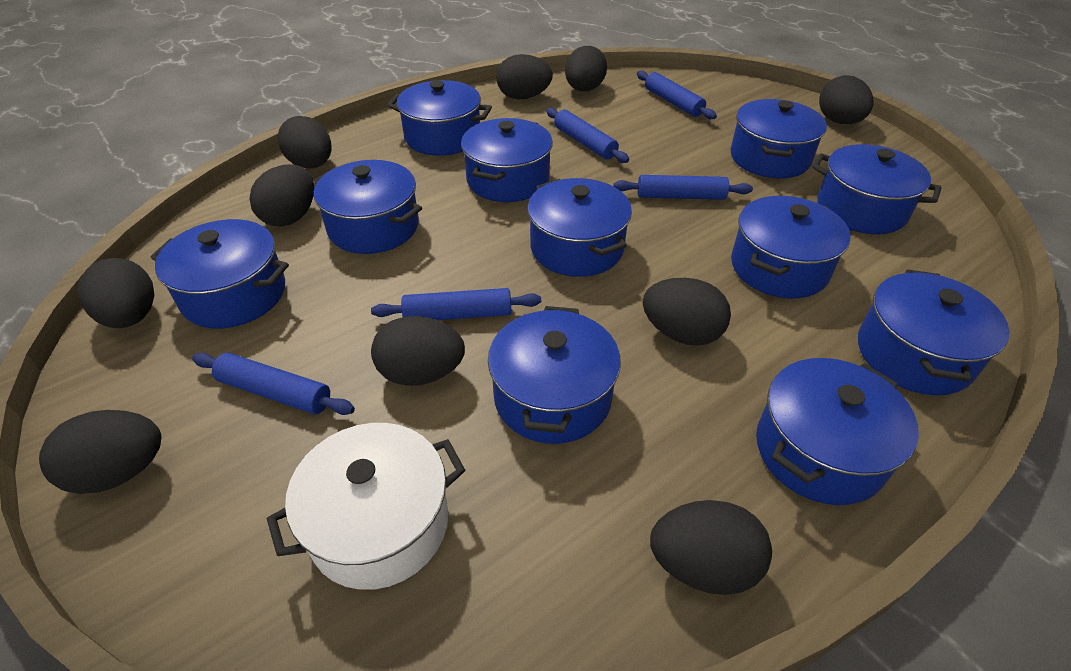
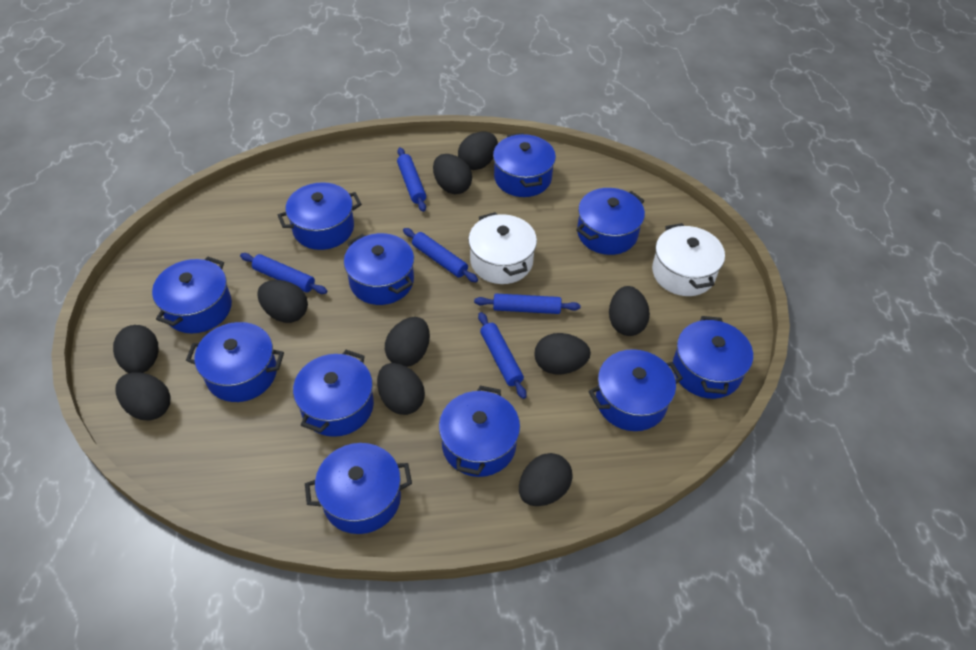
white pot: 1 -> 2

